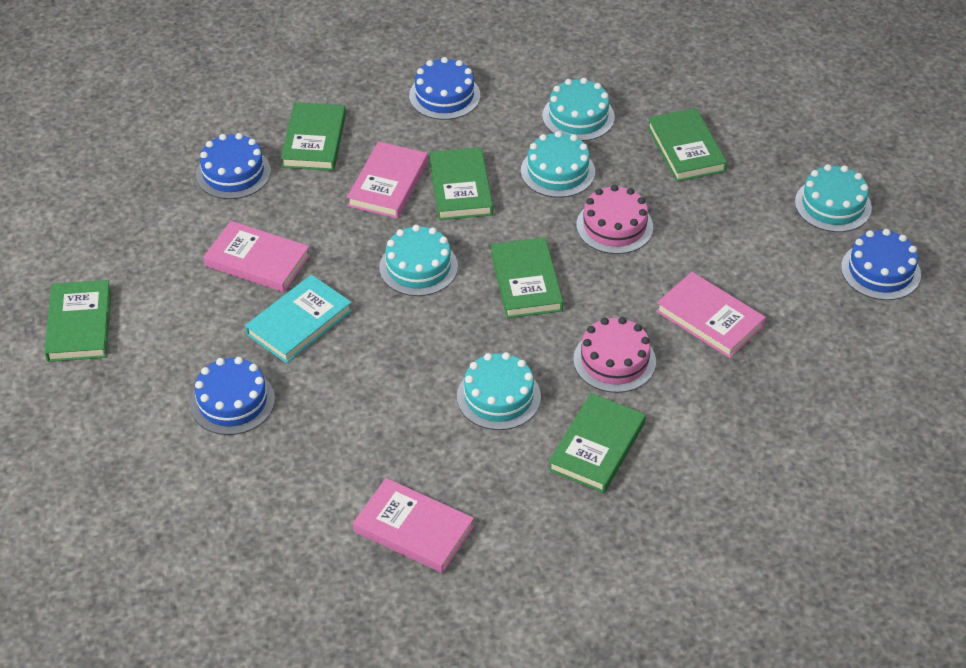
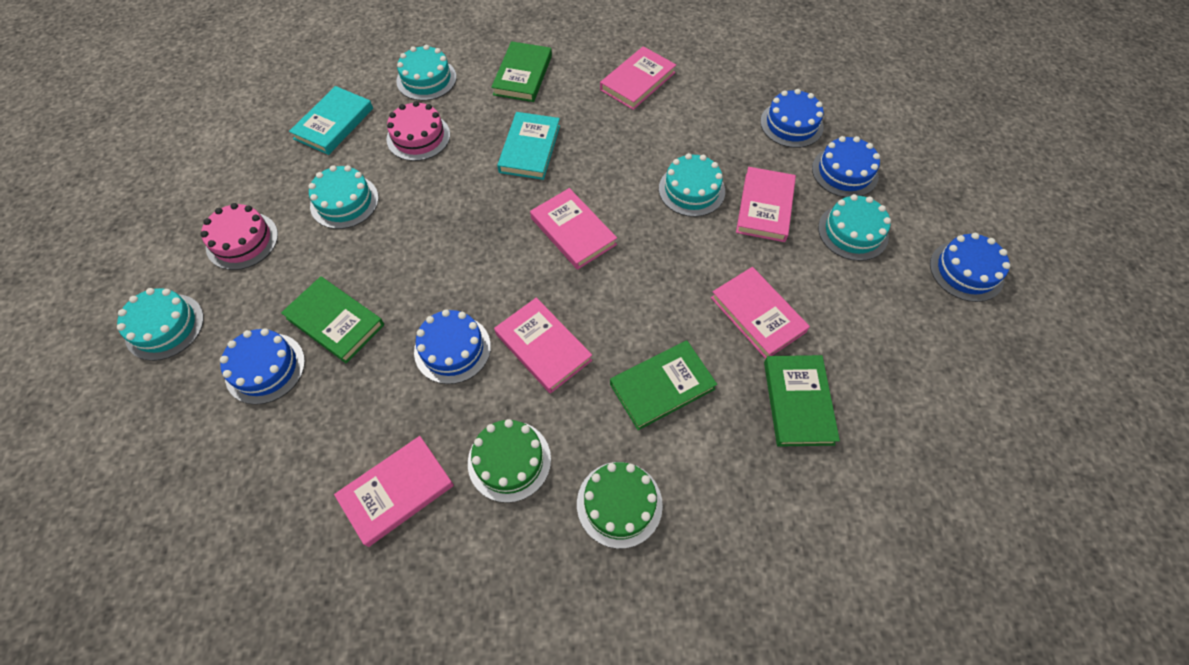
blue cake: 4 -> 5
green book: 6 -> 4
green cake: 0 -> 2
pink book: 4 -> 6
turquoise book: 1 -> 2

